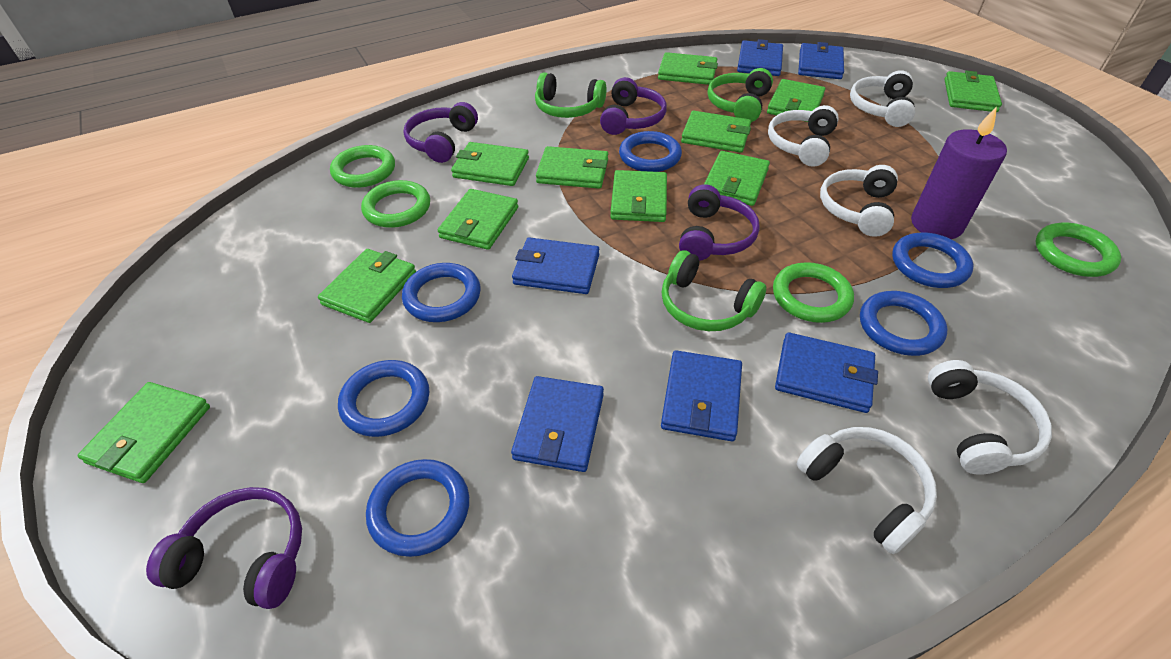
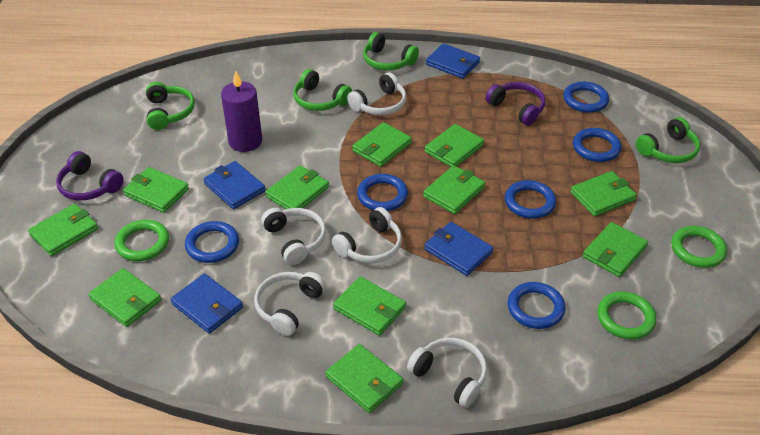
blue wallet: 6 -> 4
green headphones: 3 -> 4
green ring: 4 -> 3
purple headphones: 4 -> 2

